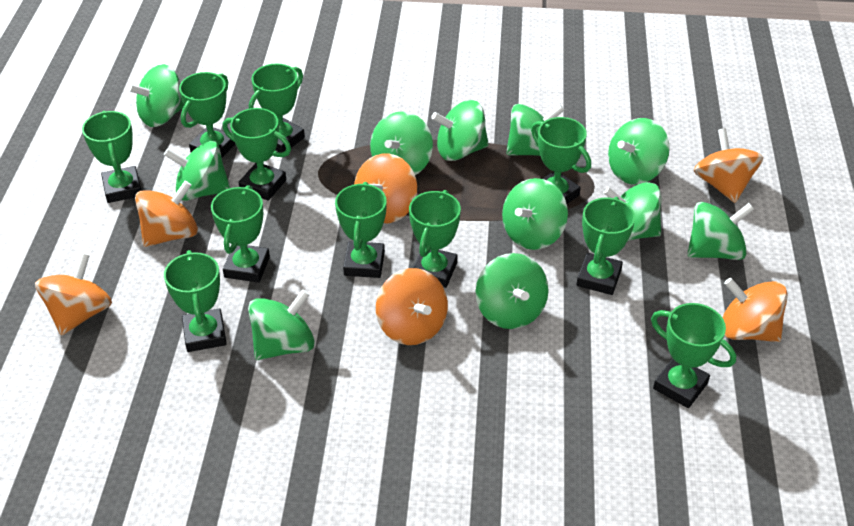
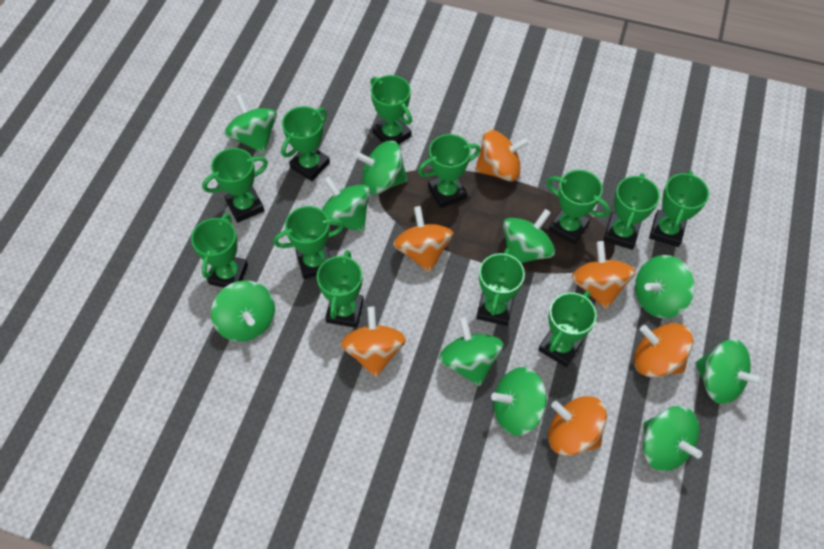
green spinning top: 11 -> 10
green trophy: 11 -> 12

